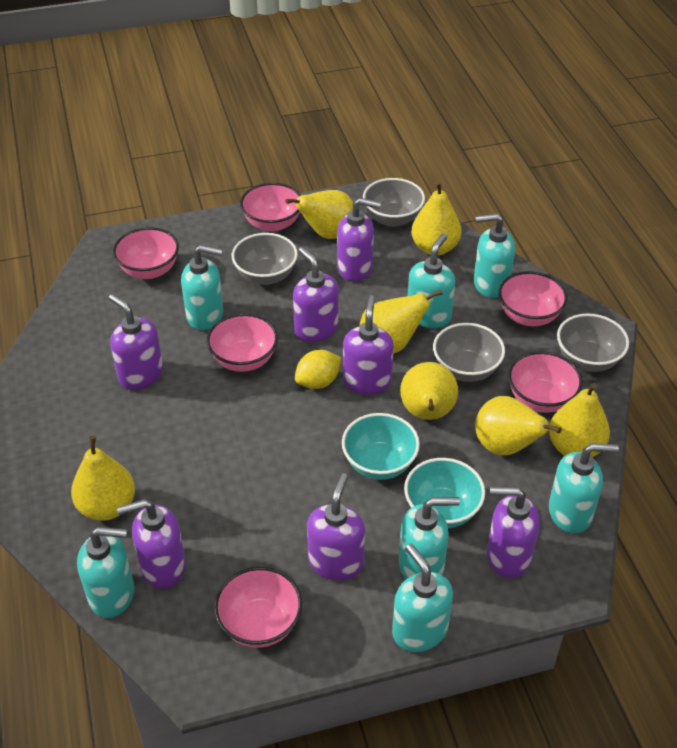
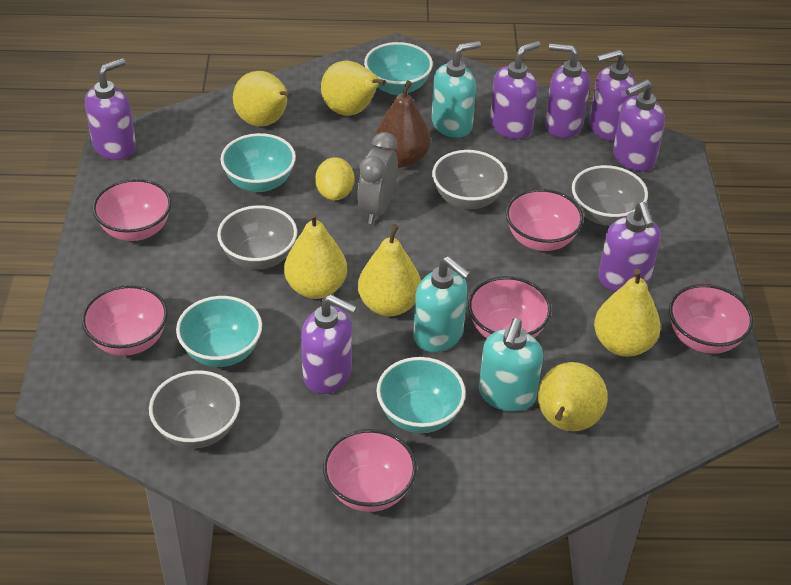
brown pear: 0 -> 1
grey clock: 0 -> 1
turquoise bowl: 2 -> 4
turquoise soap dispenser: 7 -> 3
yellow pear: 7 -> 6

